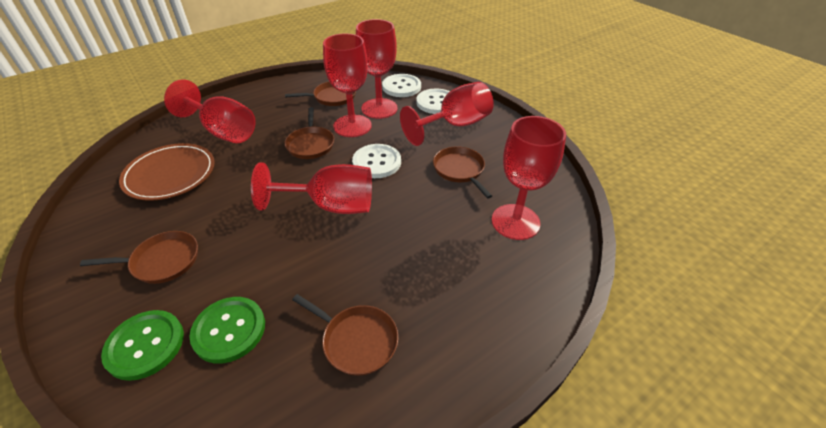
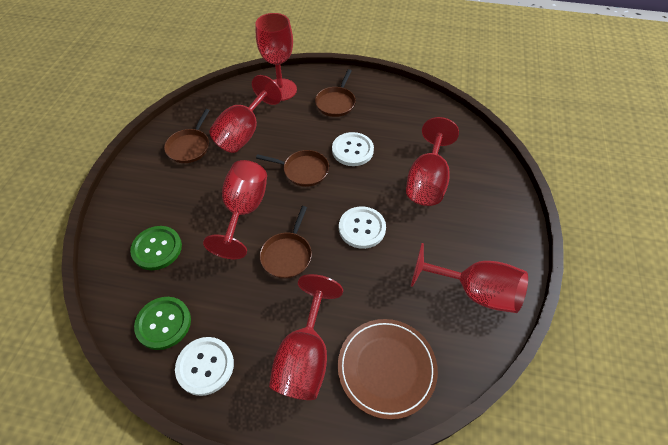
brown pan: 5 -> 4

